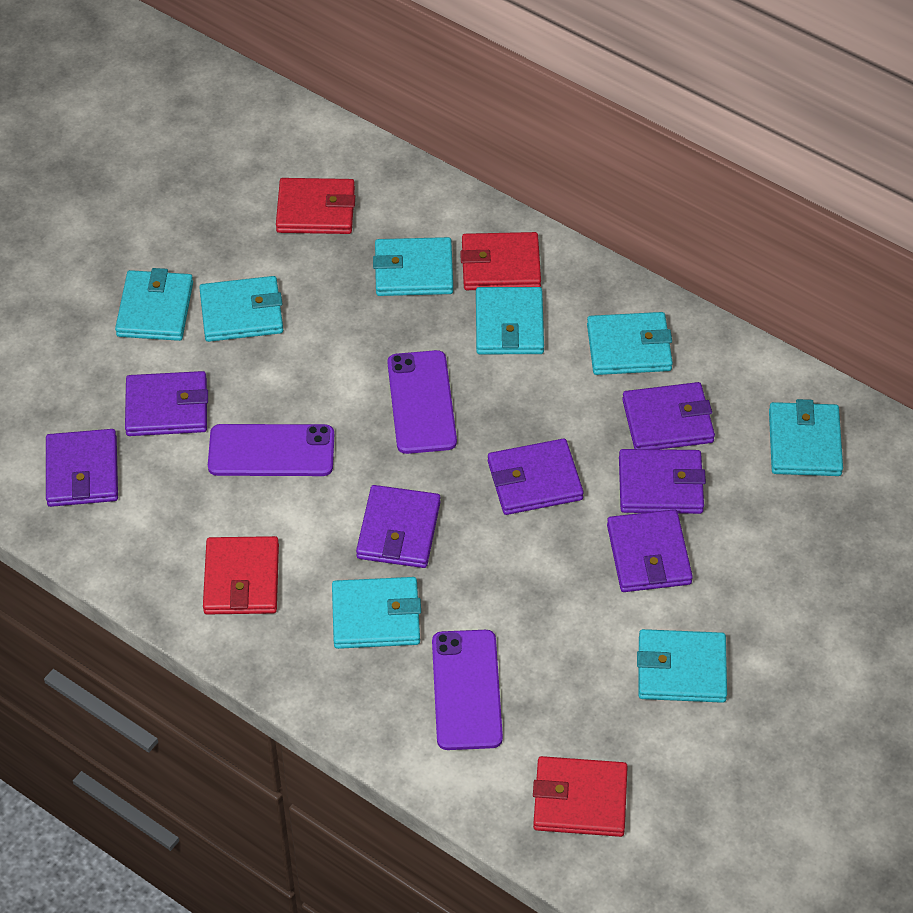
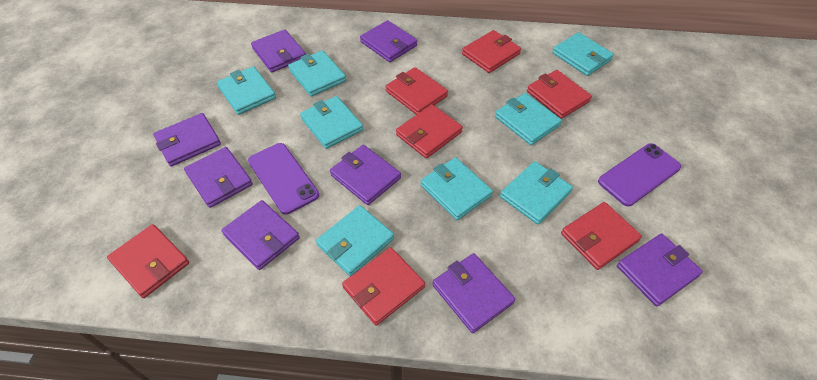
purple phone: 3 -> 2
purple wallet: 7 -> 8
red wallet: 4 -> 7

